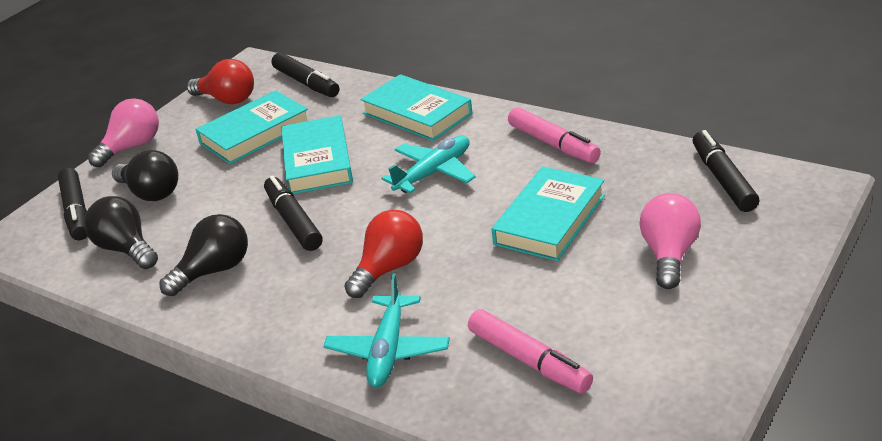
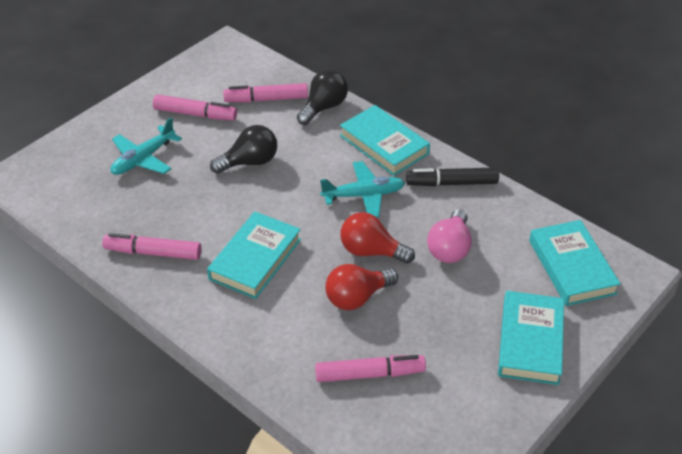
black light bulb: 3 -> 2
black marker: 4 -> 1
pink light bulb: 2 -> 1
pink marker: 2 -> 4

